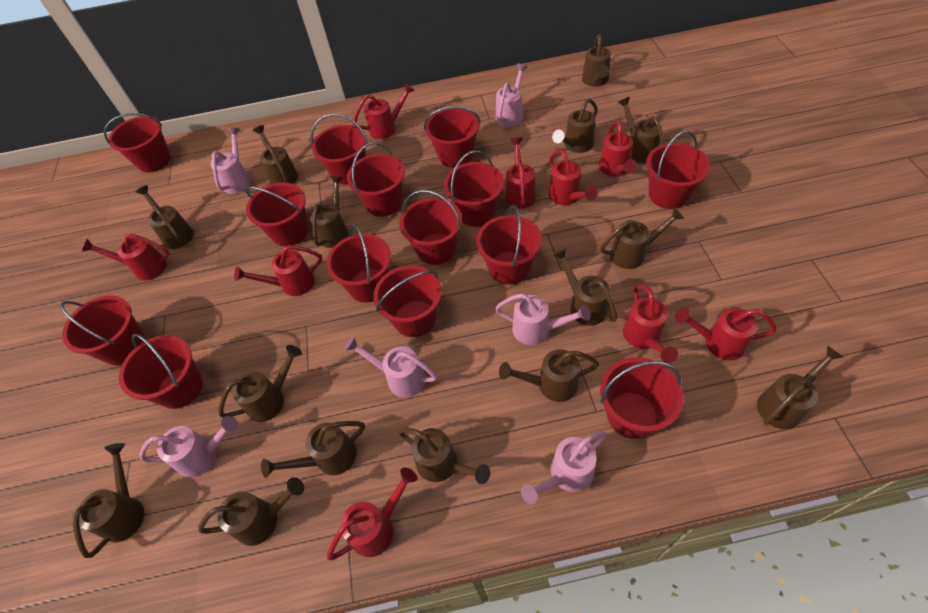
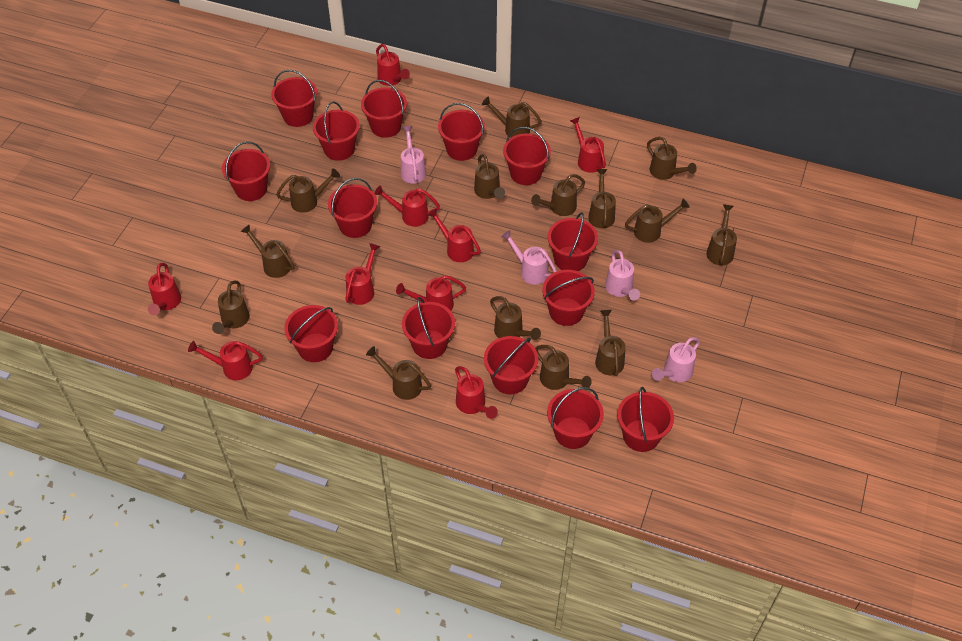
brown watering can: 15 -> 14
pink watering can: 6 -> 4

